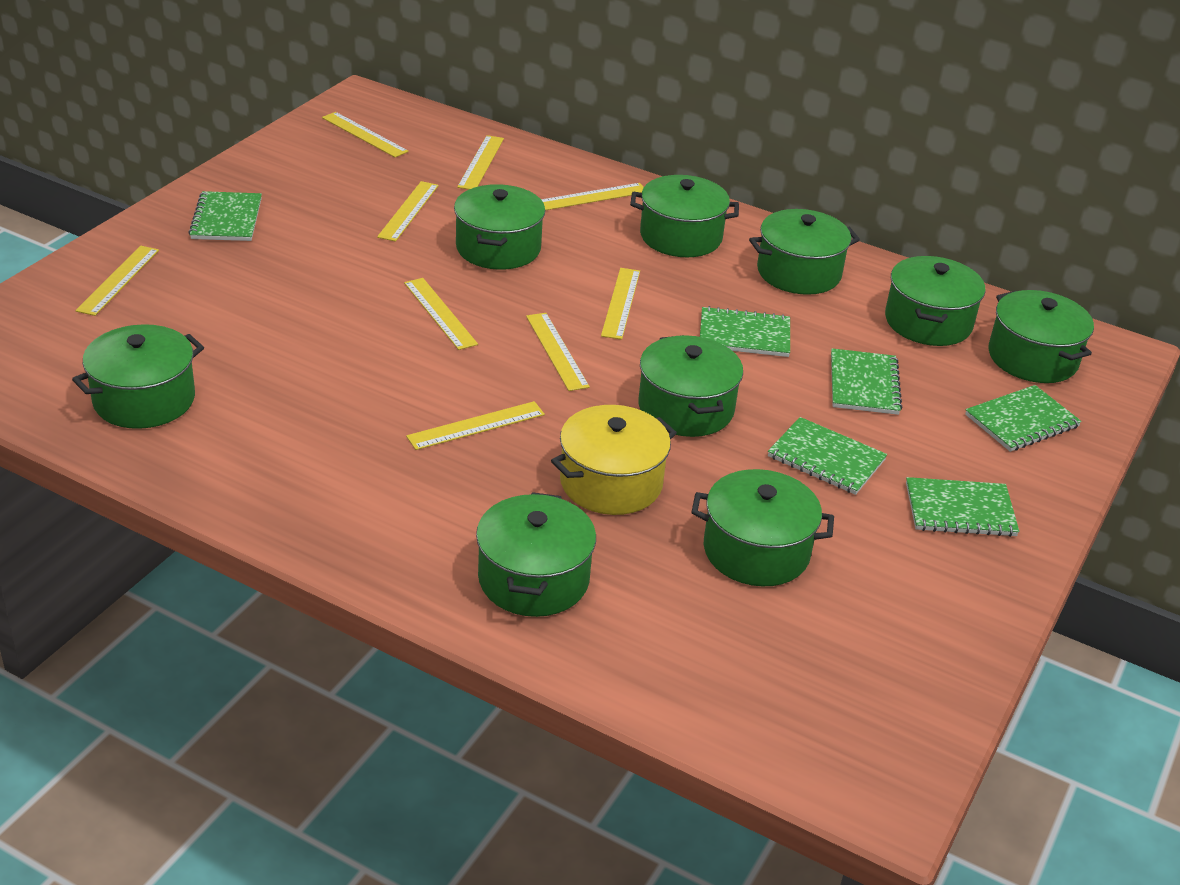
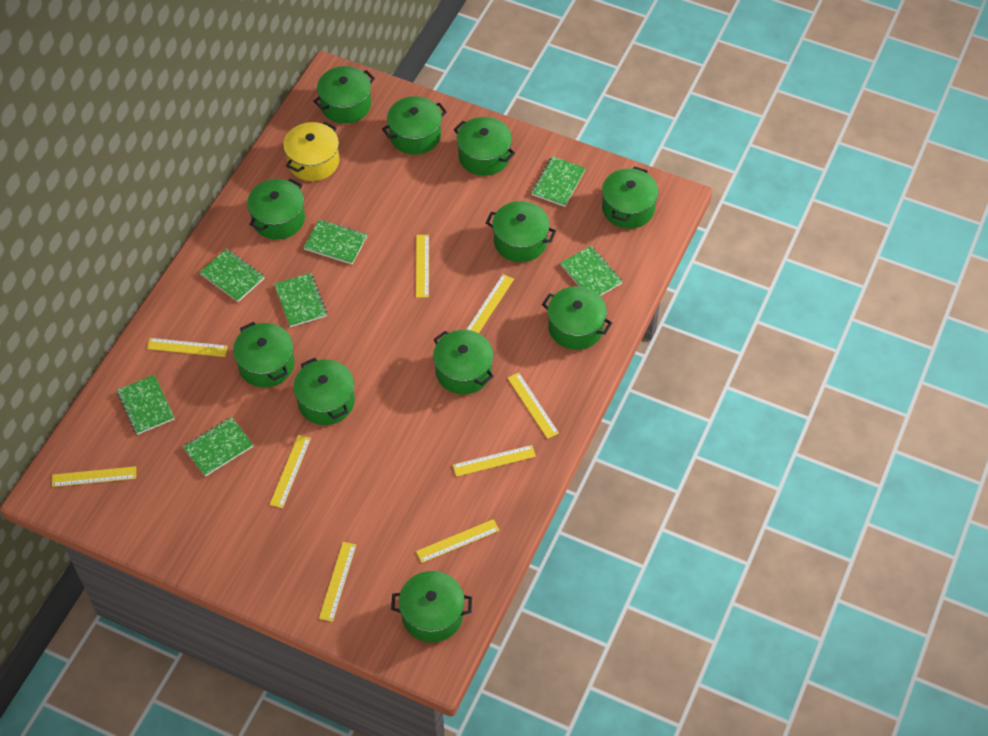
green notebook: 6 -> 7
green pot: 9 -> 11

